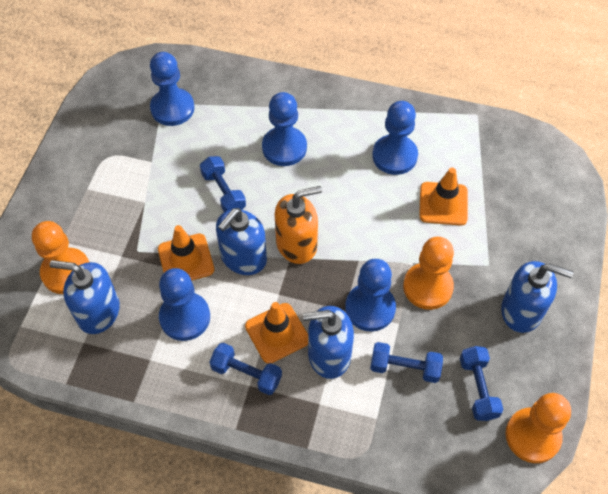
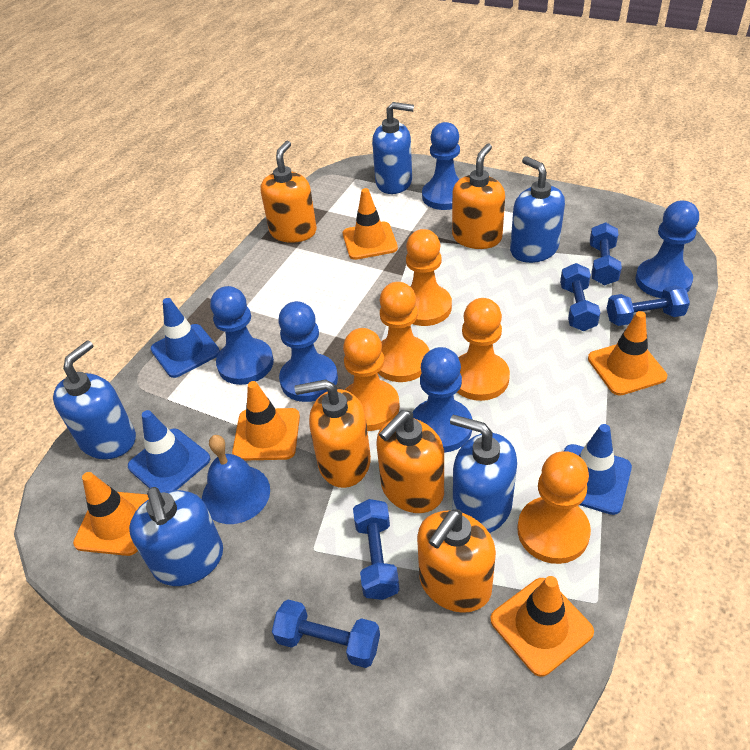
blue bell: 0 -> 1
blue dumbbell: 4 -> 5
blue soap dispenser: 4 -> 5
blue traffic cone: 0 -> 3
orange pawn: 3 -> 5
orange soap dispenser: 1 -> 5
orange traffic cone: 3 -> 5

